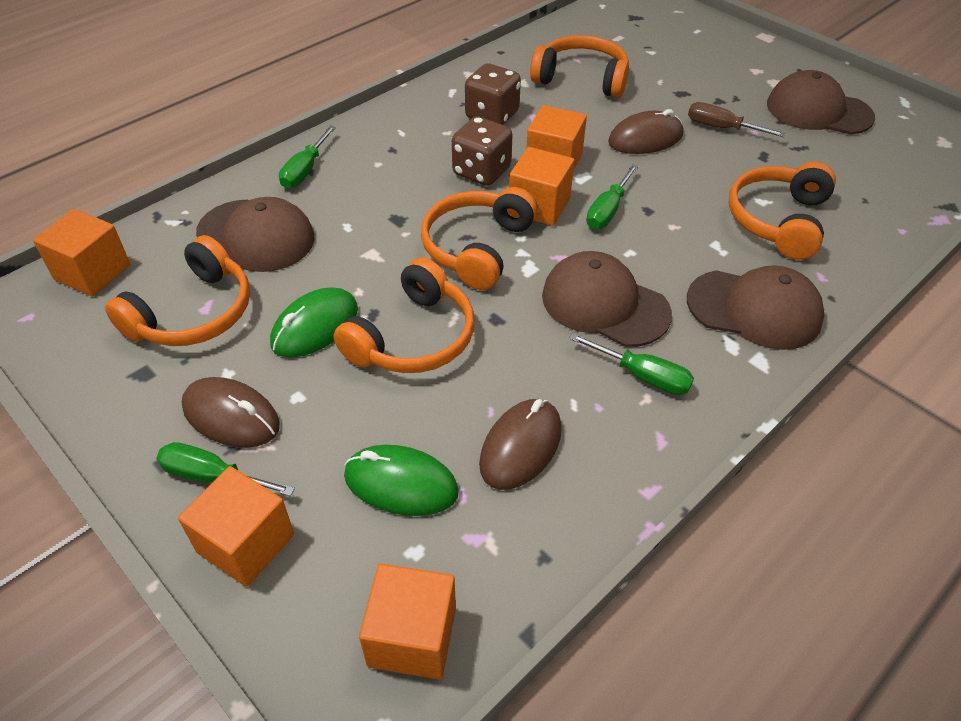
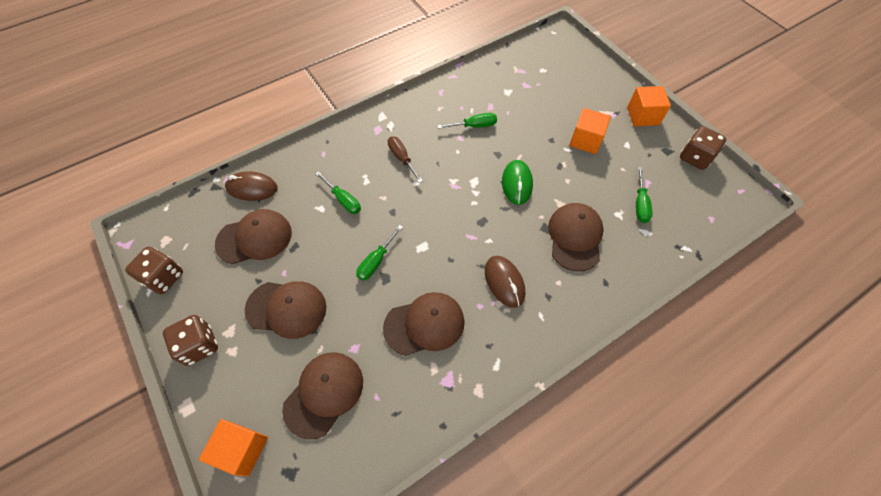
brown cap: 4 -> 5
brown dice: 2 -> 3
brown mouse: 3 -> 2
green mouse: 2 -> 1
orange cube: 5 -> 3
orange headphones: 5 -> 0

